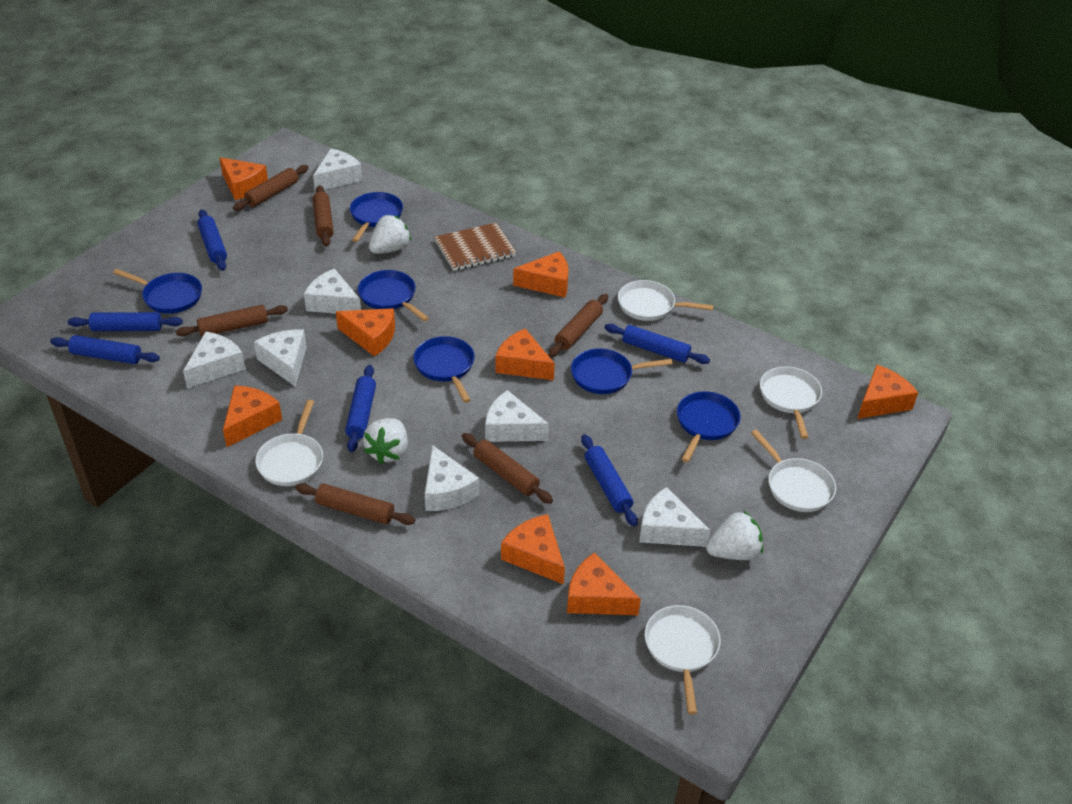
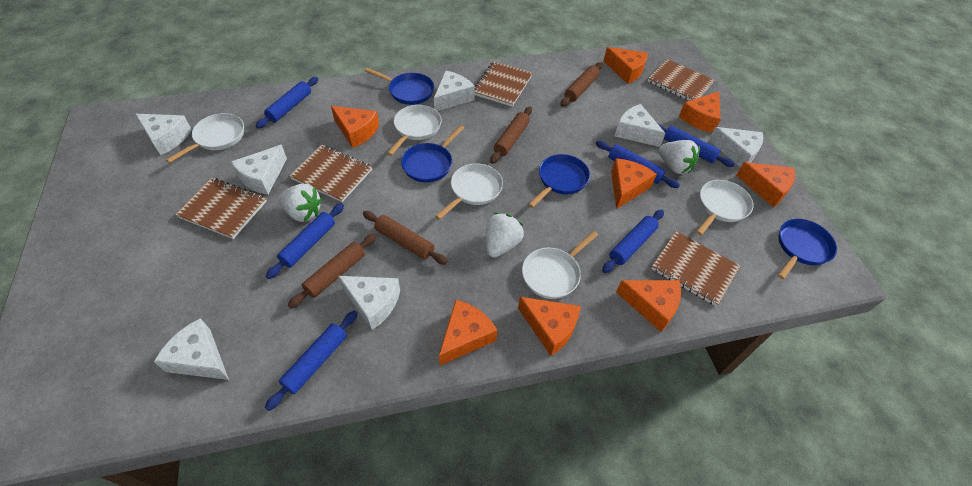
blue pan: 6 -> 4
brown notebook: 1 -> 5
brown rolling pin: 6 -> 4

